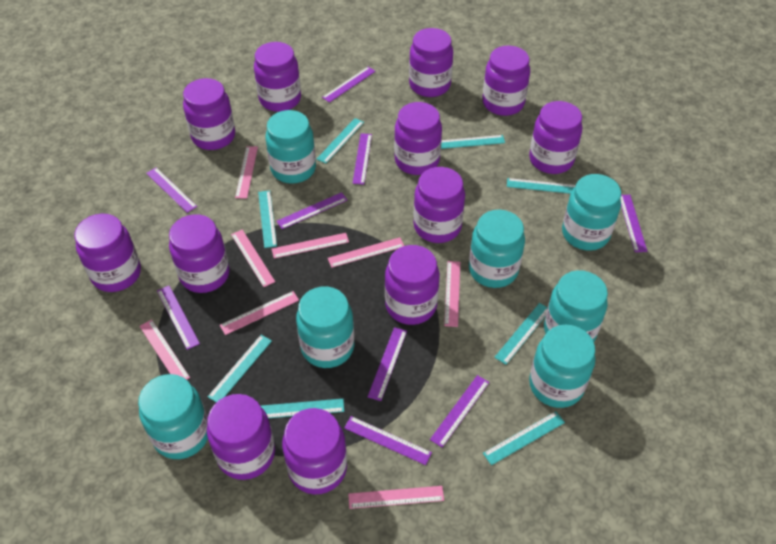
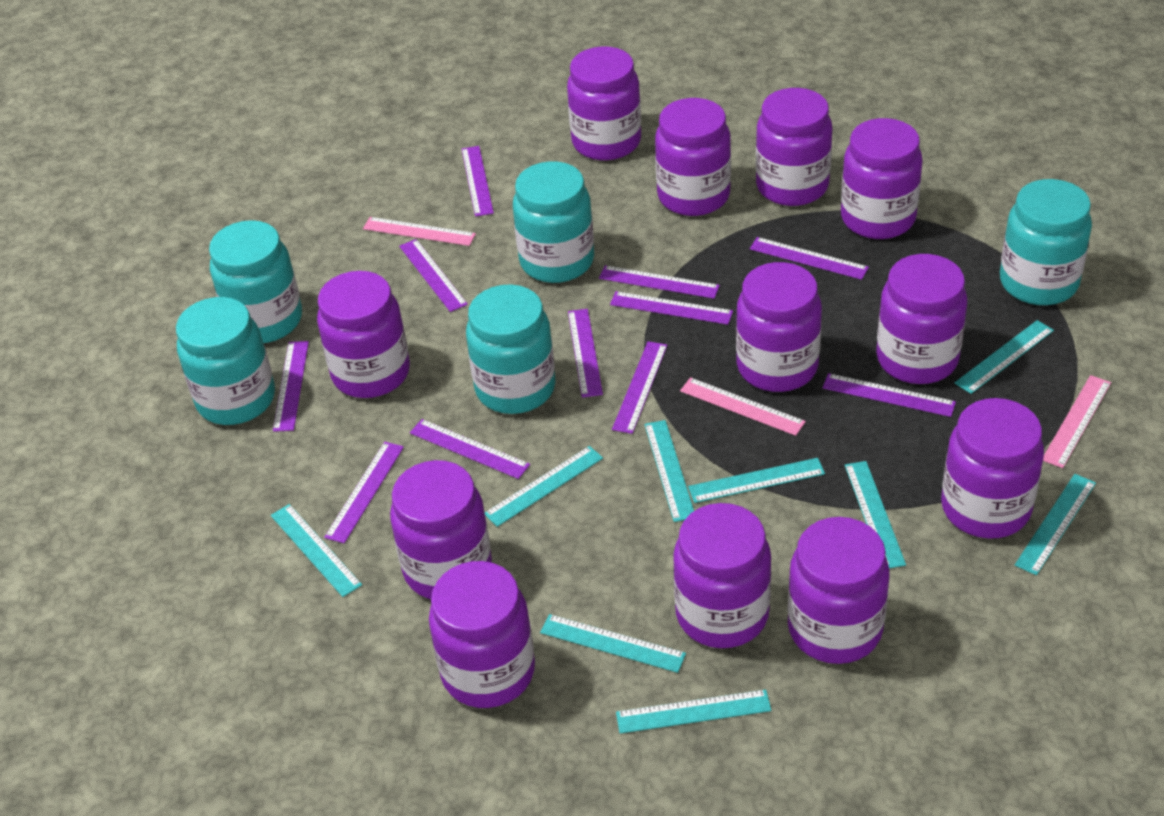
pink ruler: 8 -> 3
purple ruler: 9 -> 11
turquoise jar: 7 -> 5
turquoise ruler: 8 -> 9

